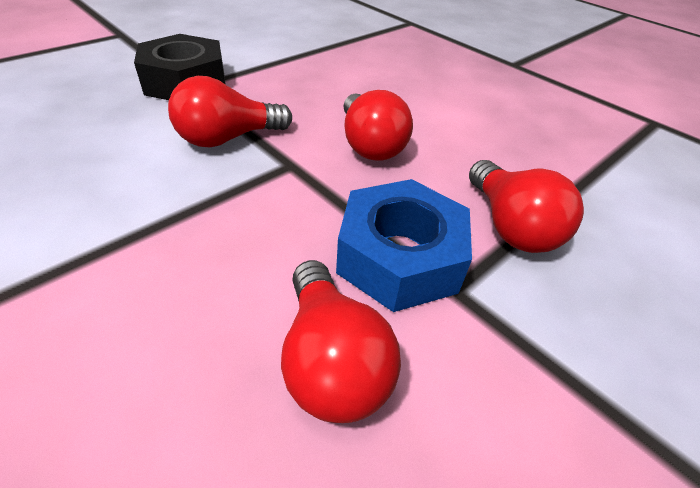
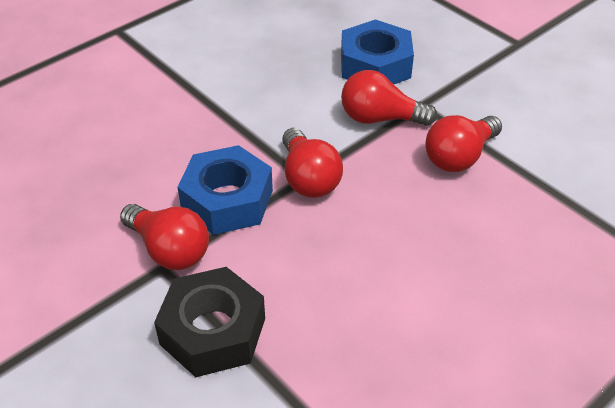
blue nut: 1 -> 2

